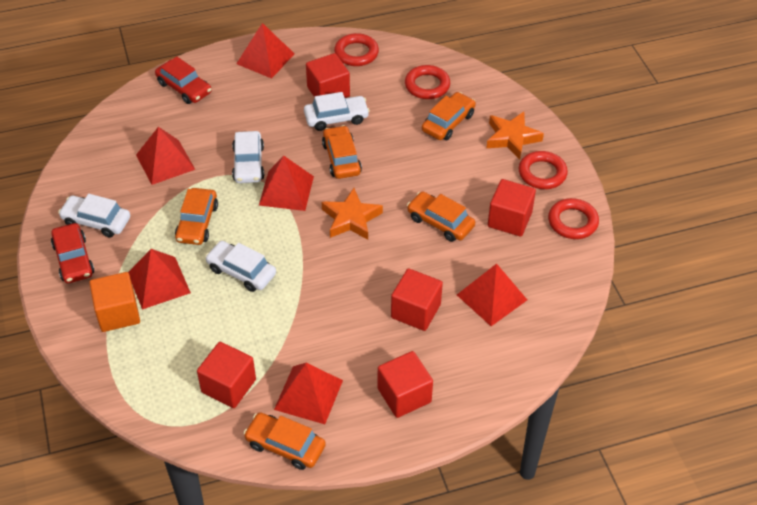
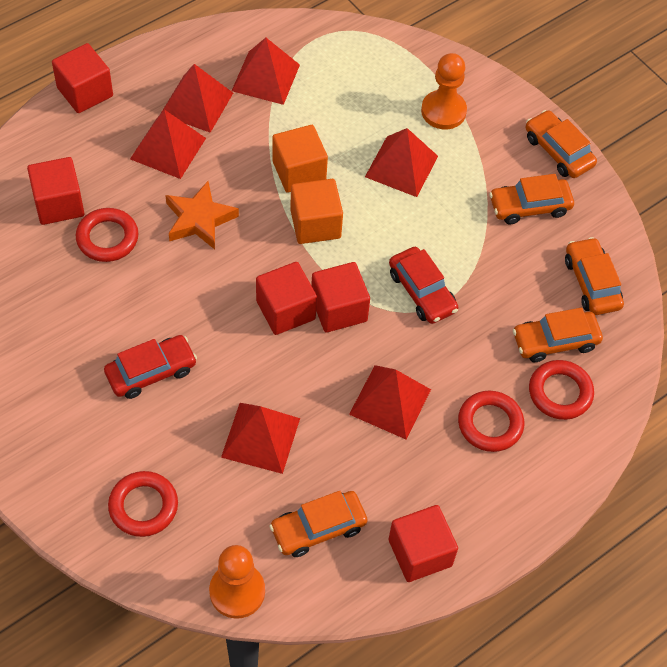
orange cube: 1 -> 2
orange pawn: 0 -> 2
orange star: 2 -> 1
white car: 4 -> 0

